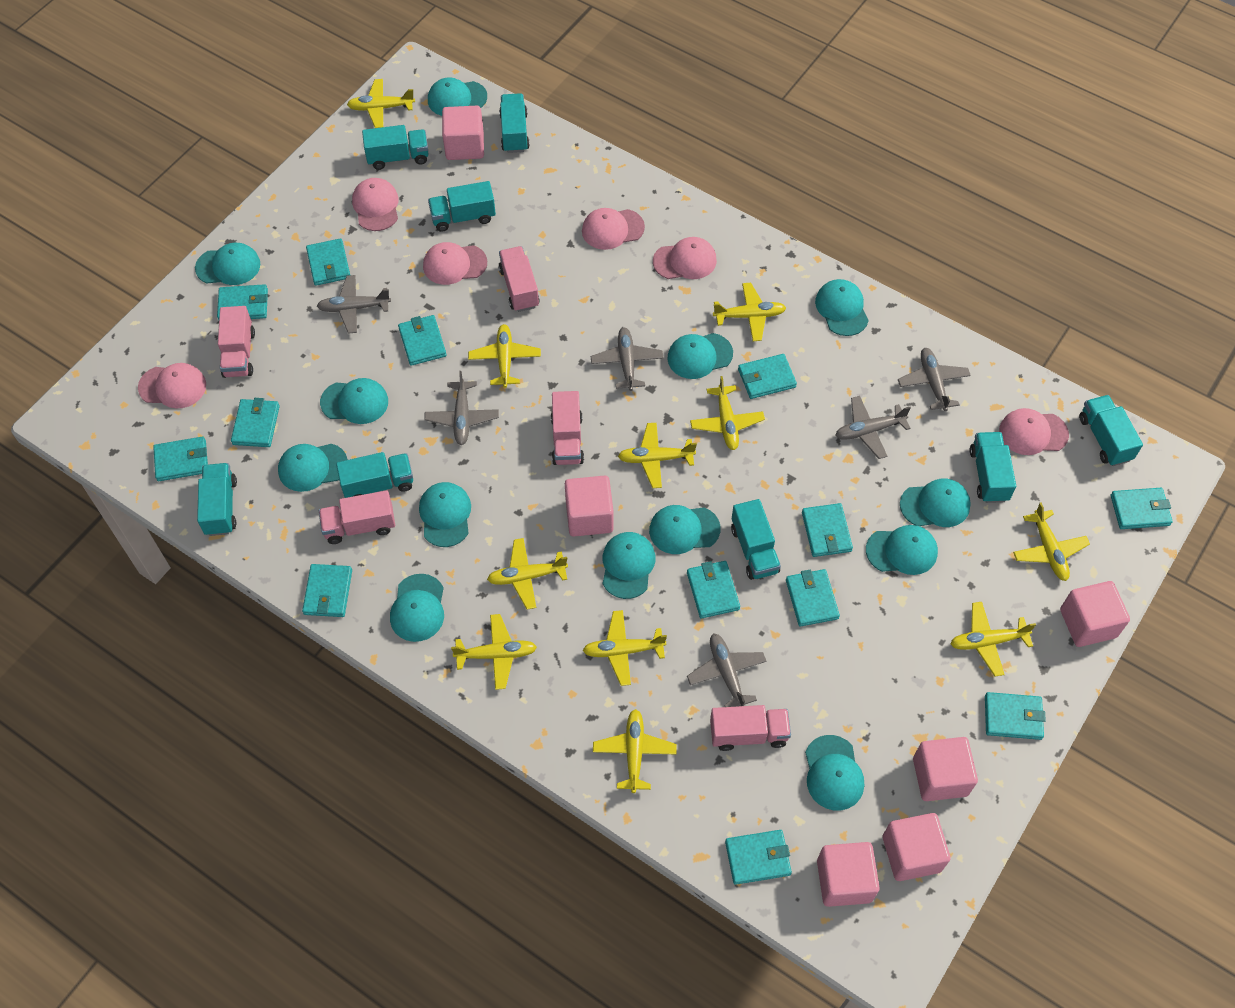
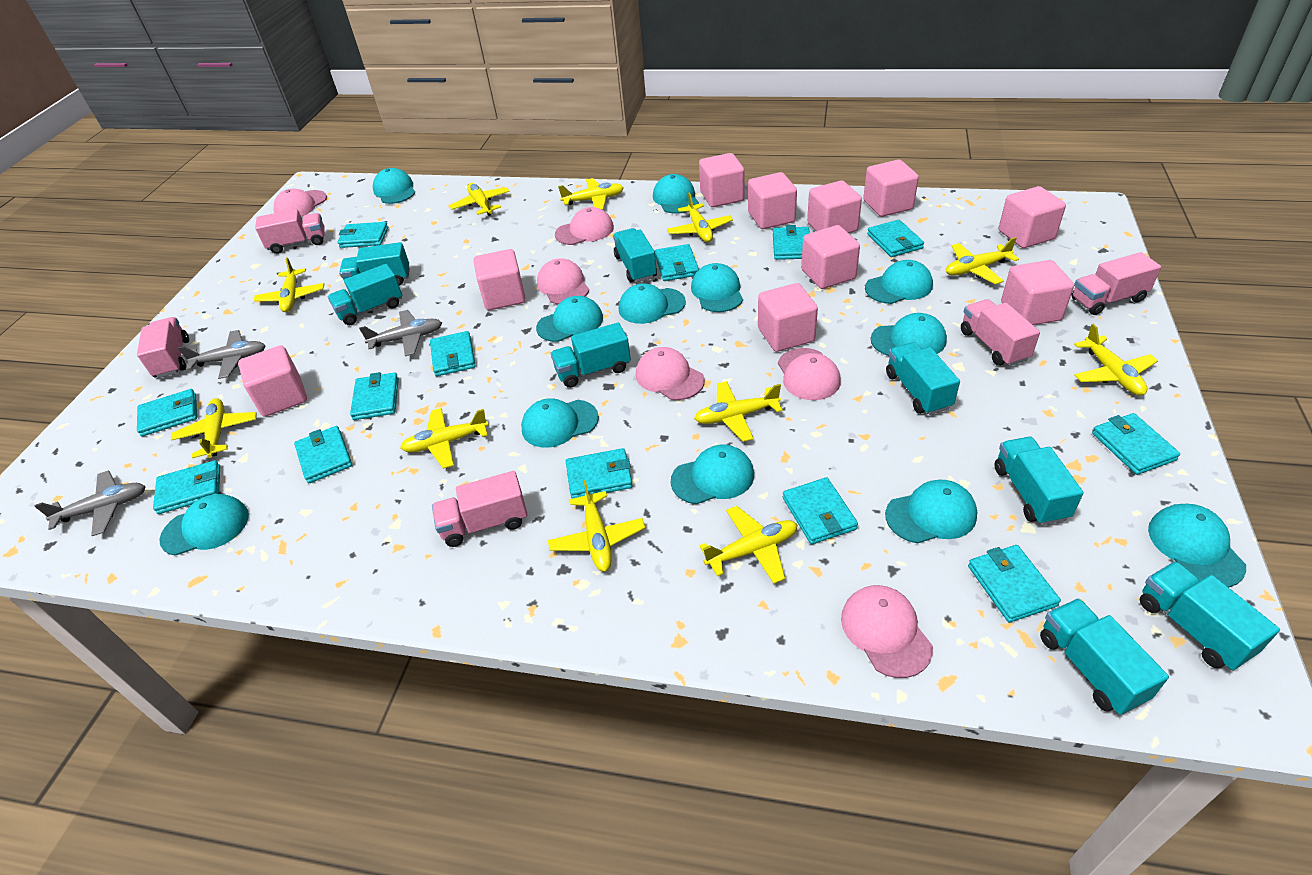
grey plane: 6 -> 3
pink cube: 6 -> 10
turquoise cap: 13 -> 12

